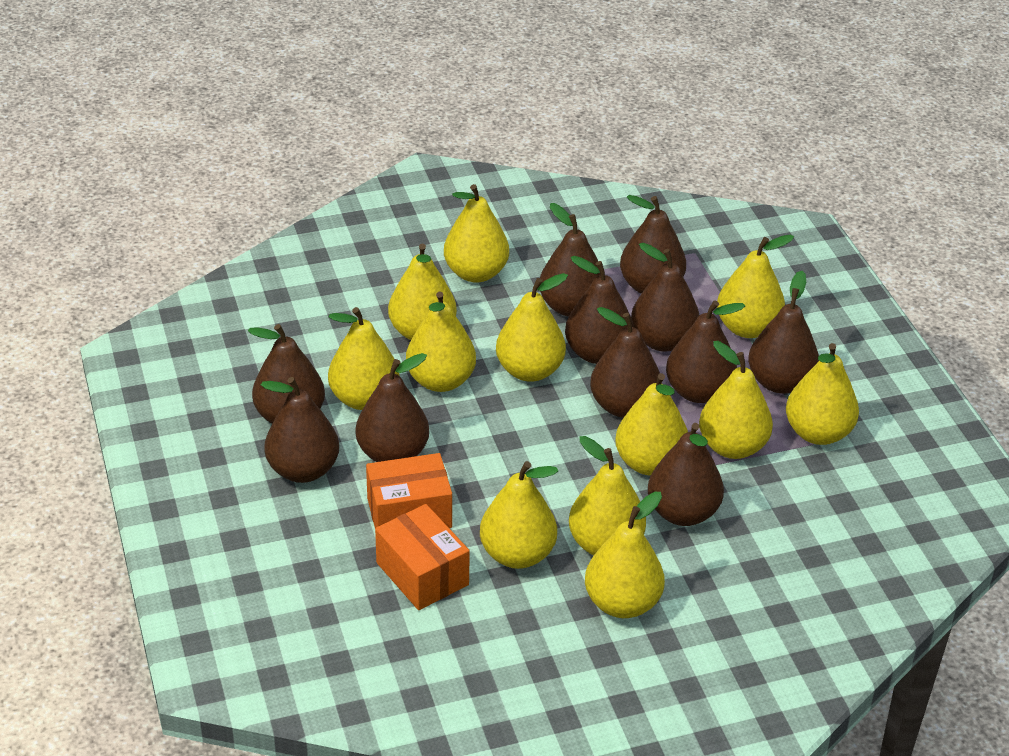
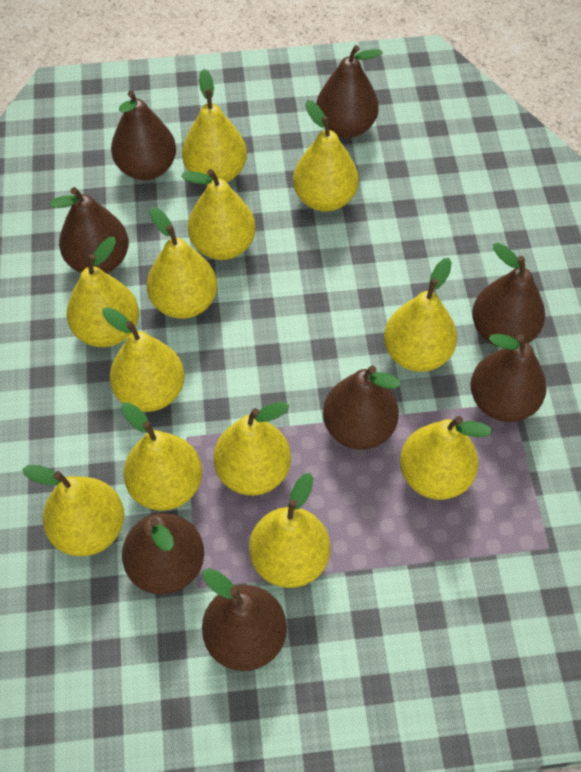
brown pear: 11 -> 8
orange box: 2 -> 0

